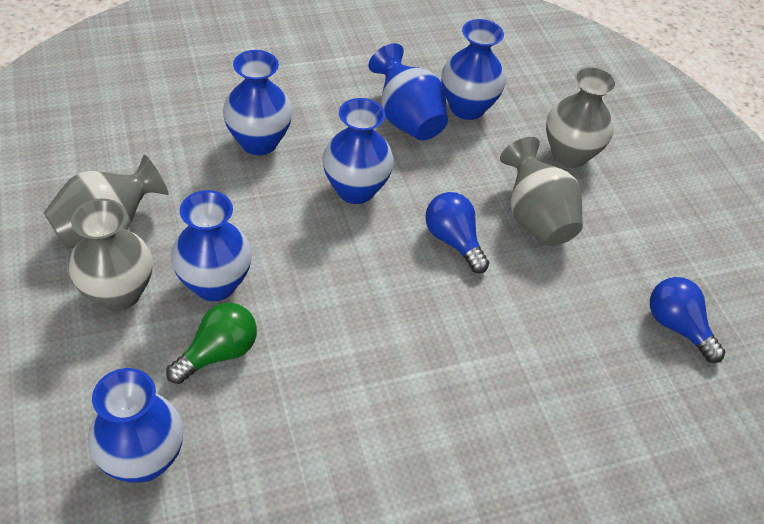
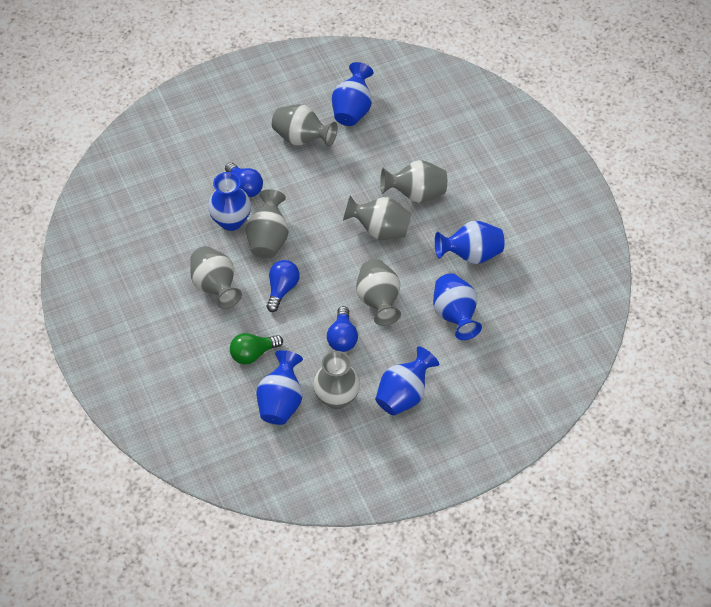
blue light bulb: 2 -> 3
grey vase: 4 -> 7

